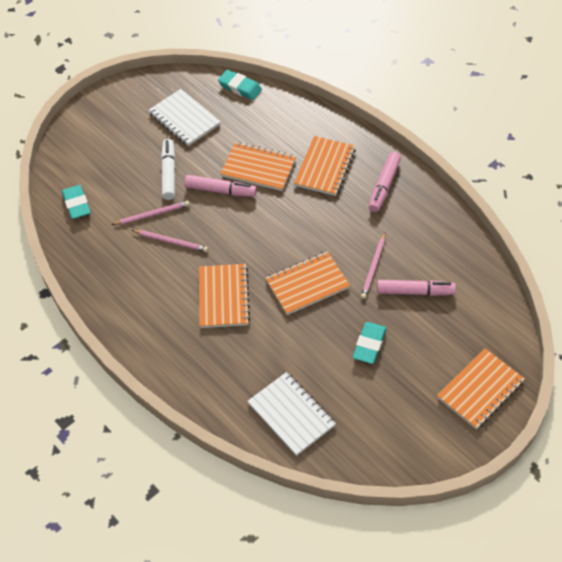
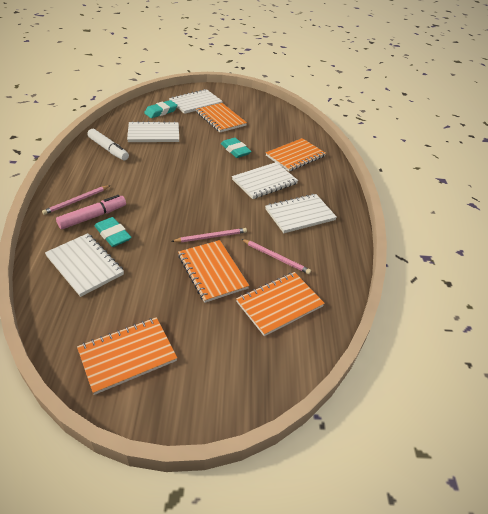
pink marker: 3 -> 1
white notebook: 2 -> 5

